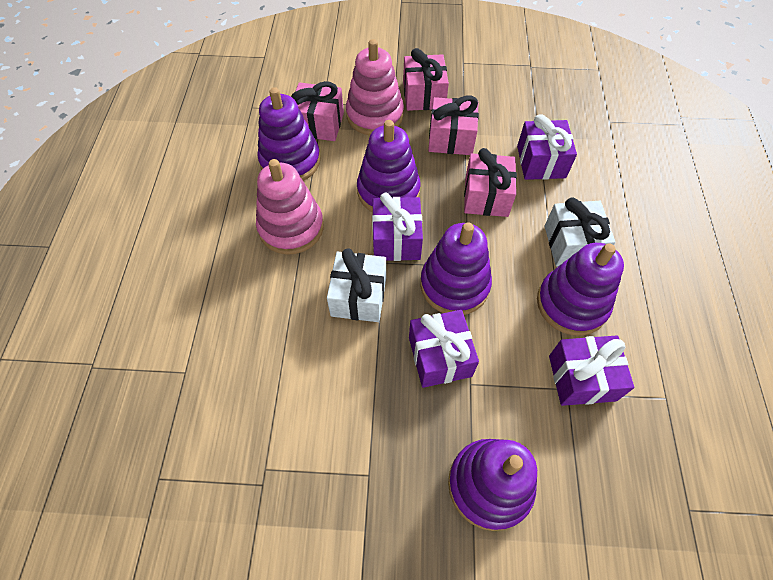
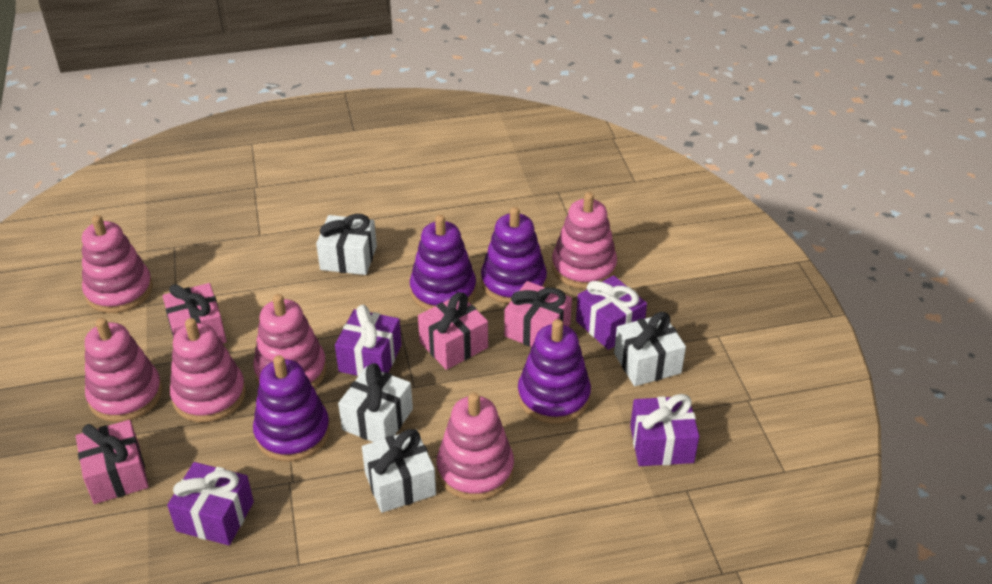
pink stacking toy: 2 -> 6
purple stacking toy: 5 -> 4
white gift: 2 -> 4

